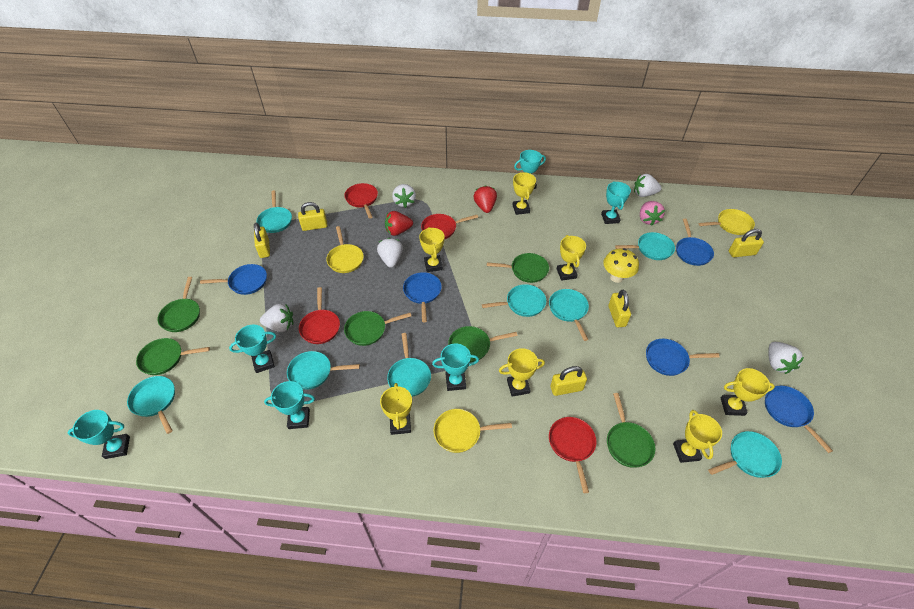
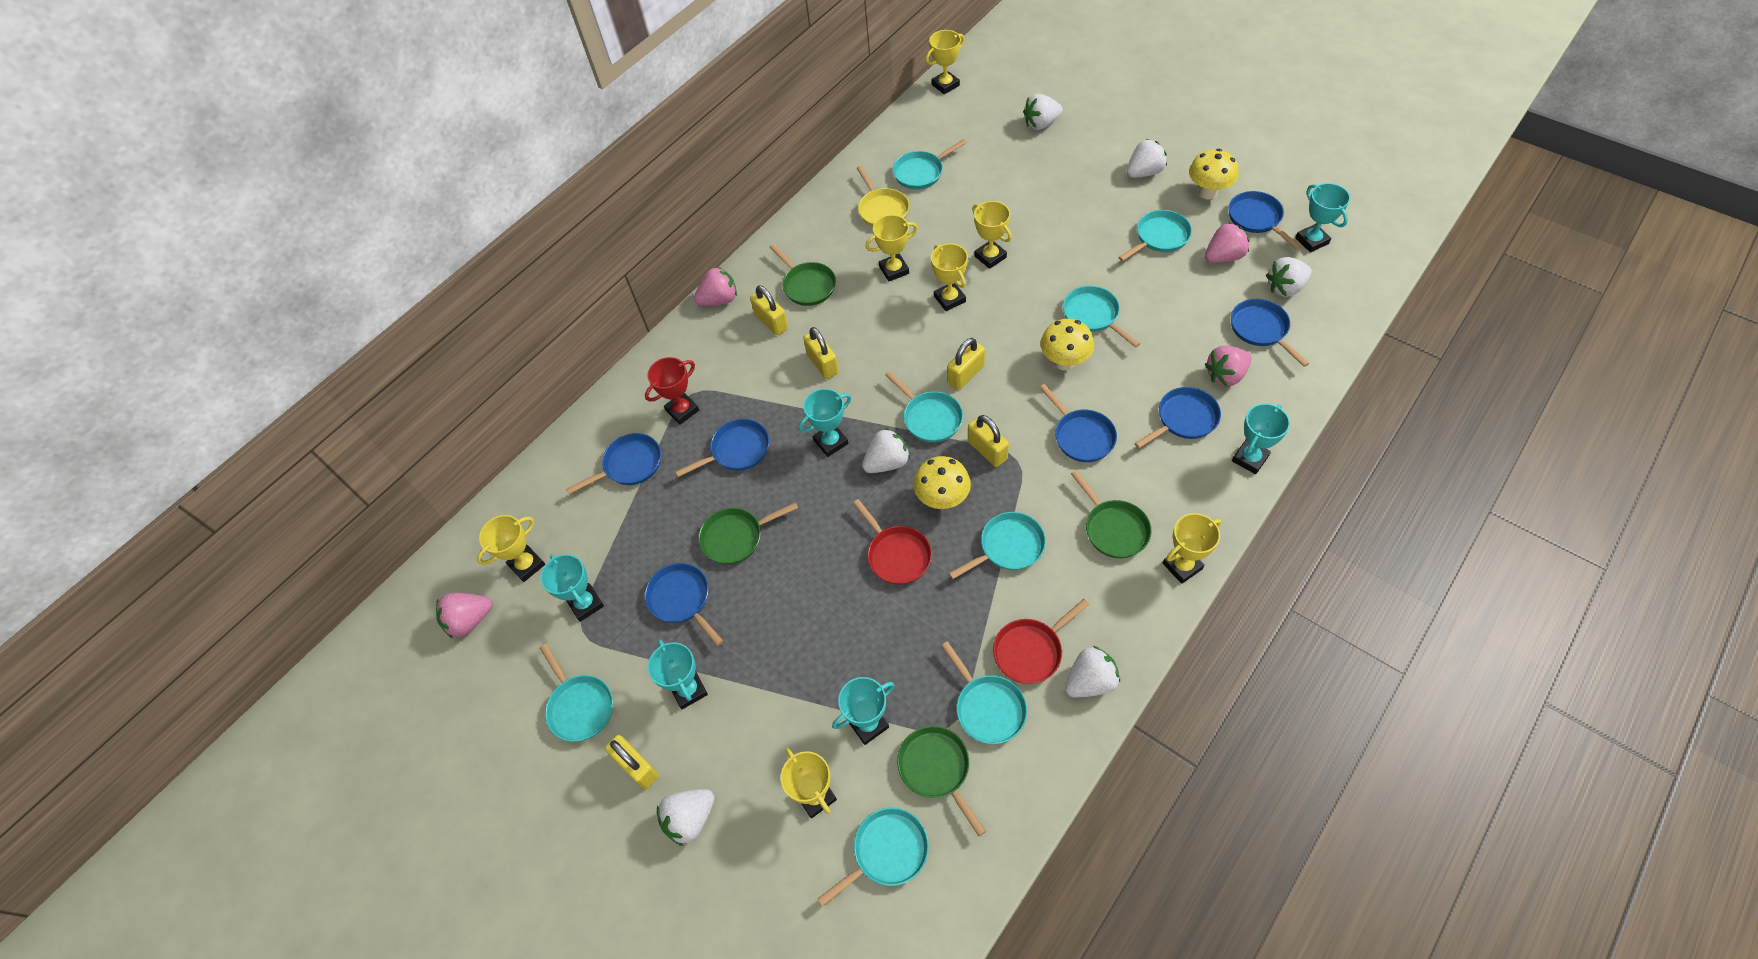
blue pan: 5 -> 7
green pan: 6 -> 4
pink strawberry: 1 -> 4
red pan: 4 -> 2
red strawberry: 2 -> 0
red trophy: 0 -> 1
white strawberry: 5 -> 6
yellow mushroom: 1 -> 3
yellow pan: 3 -> 1

